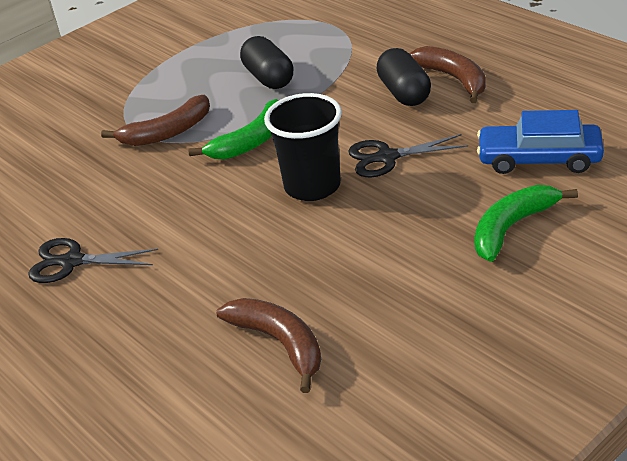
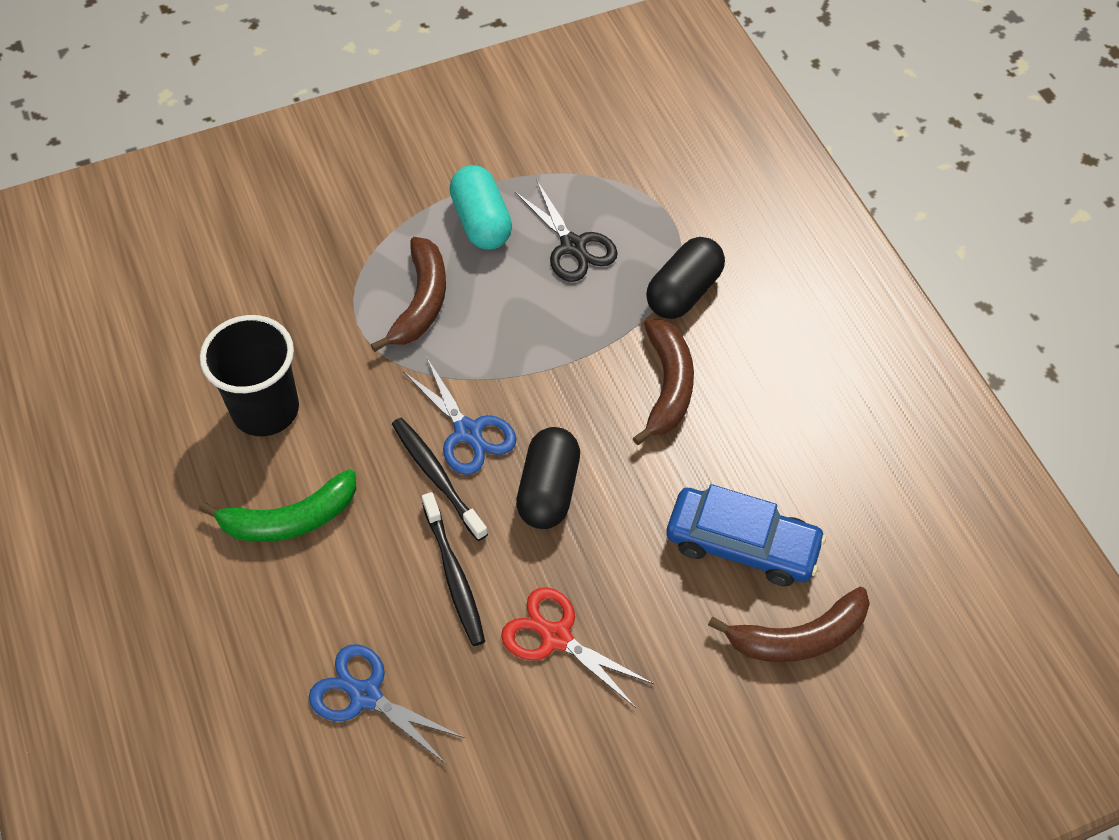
black scissors: 2 -> 1
black toothbrush: 0 -> 2
blue scissors: 0 -> 2
green banana: 2 -> 1
red scissors: 0 -> 1
turquoise capsule: 0 -> 1

